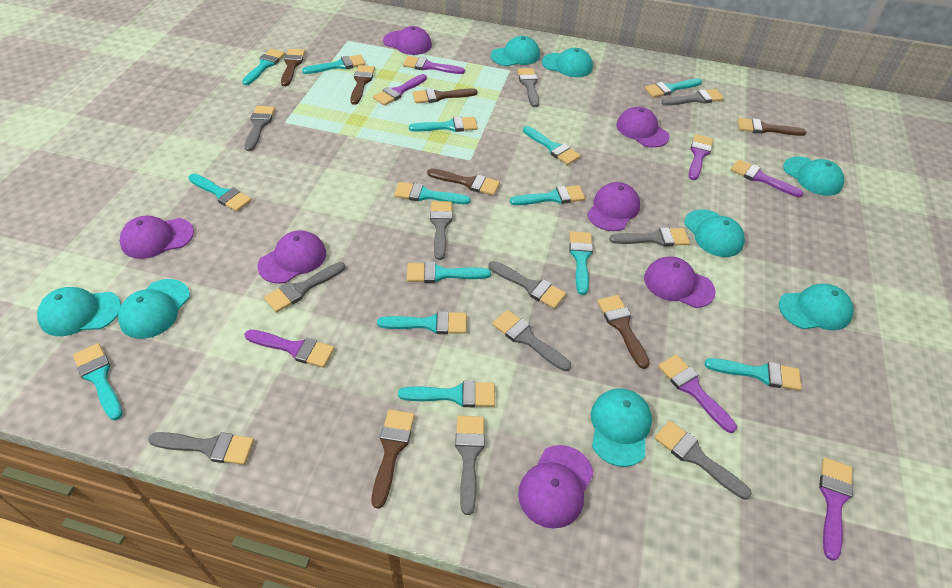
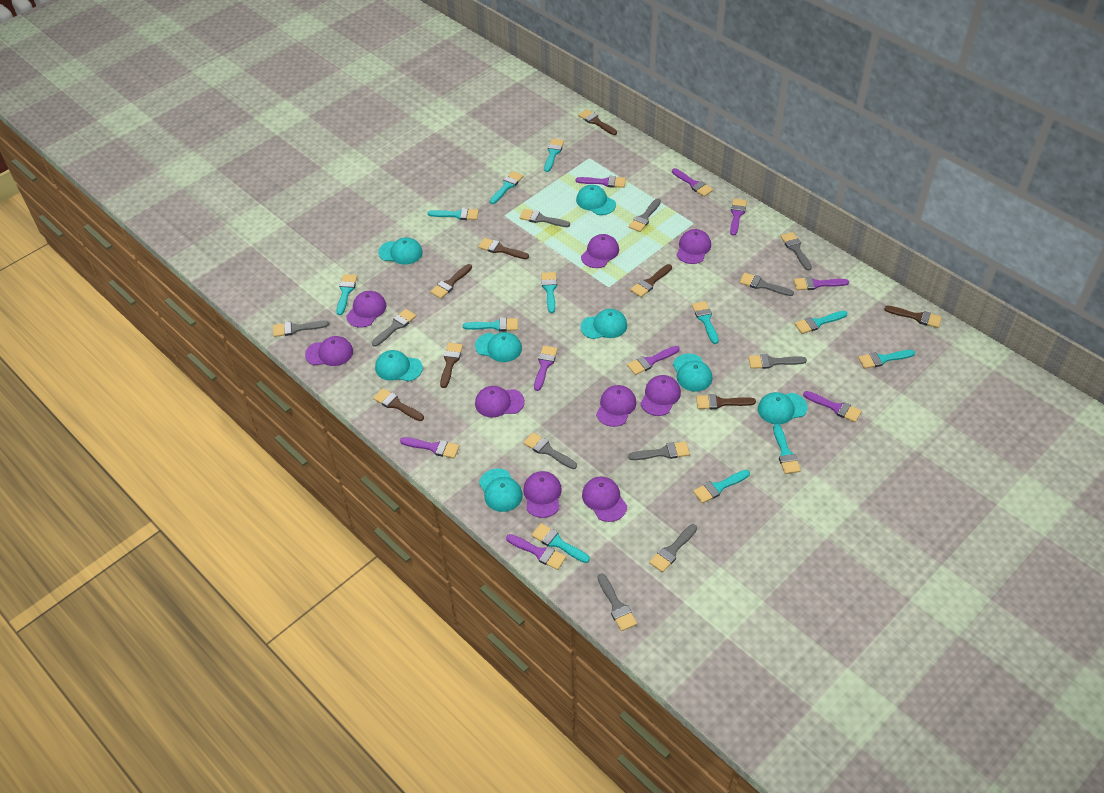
brown brush: 7 -> 8
purple brush: 7 -> 9
purple cap: 7 -> 9
turquoise brush: 14 -> 12

